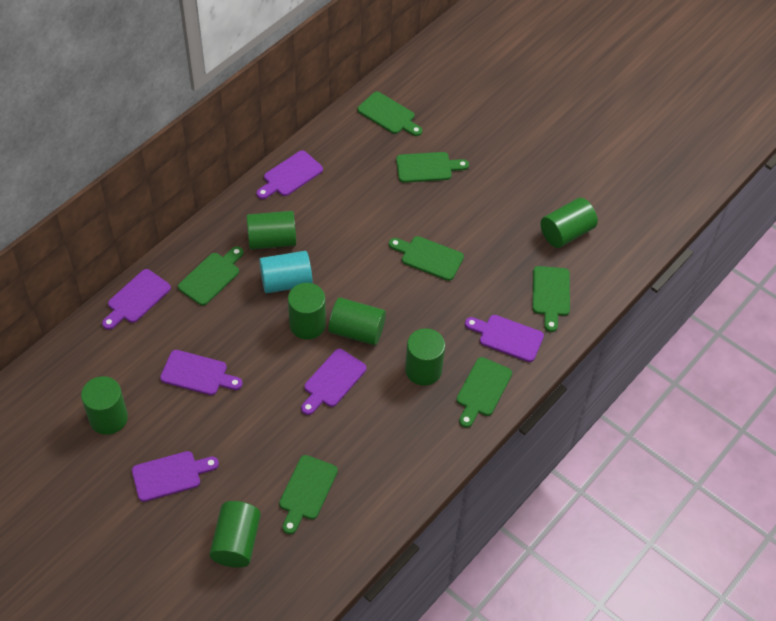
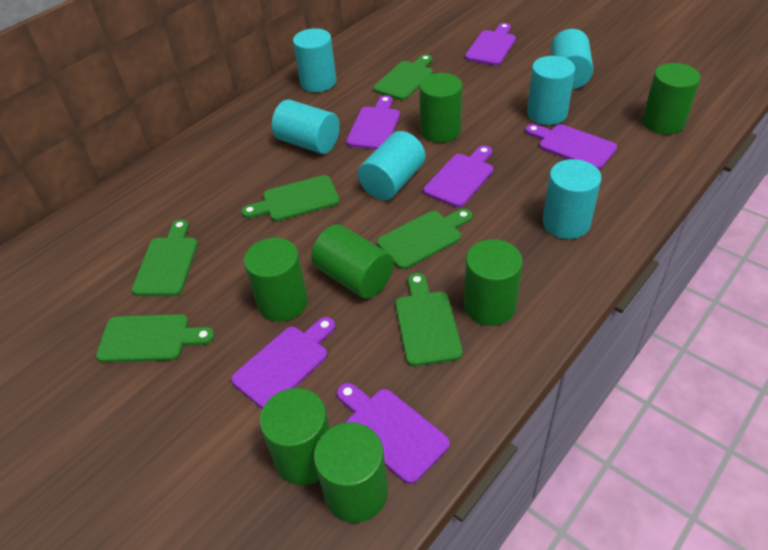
green cutting board: 7 -> 6
turquoise cylinder: 1 -> 6

